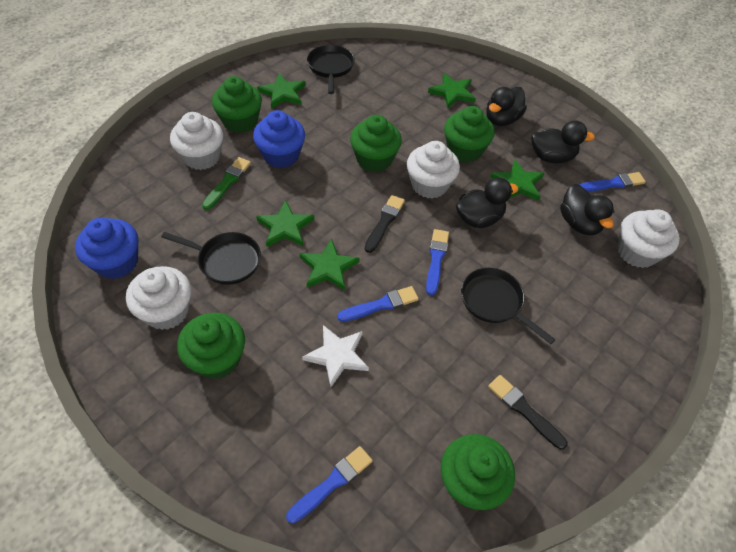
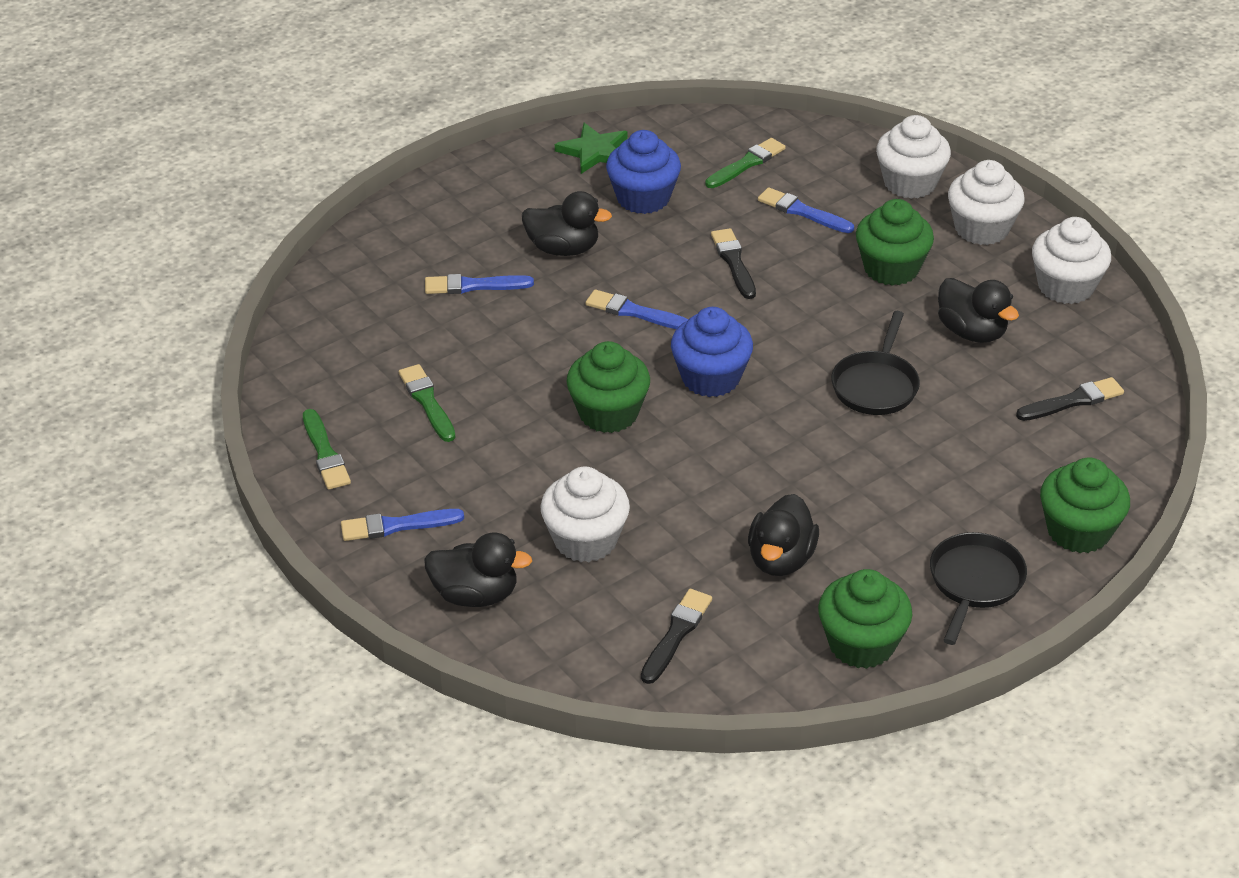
black brush: 2 -> 3
black pan: 3 -> 2
green brush: 1 -> 3
green cupcake: 5 -> 4
green star: 5 -> 1
white star: 1 -> 0

